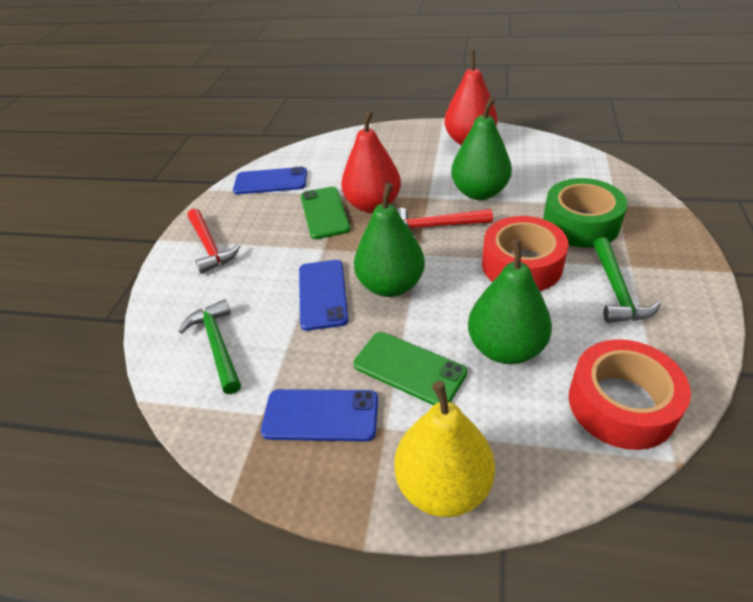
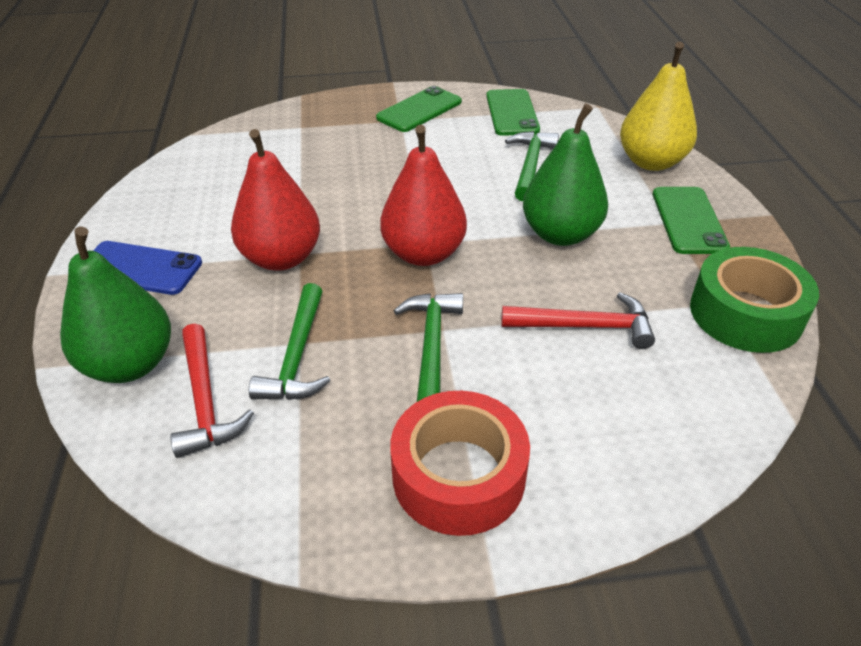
blue phone: 3 -> 1
green hammer: 2 -> 3
green pear: 3 -> 2
green phone: 2 -> 3
red tape: 2 -> 1

